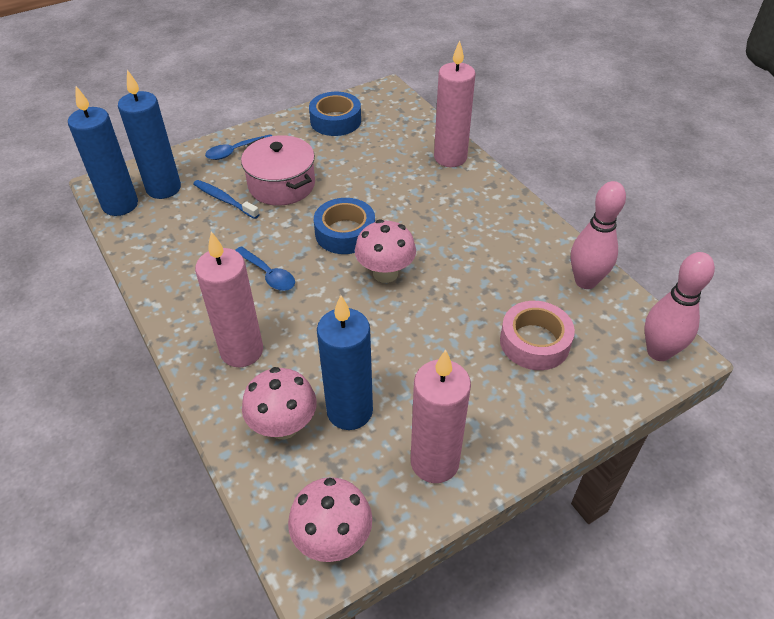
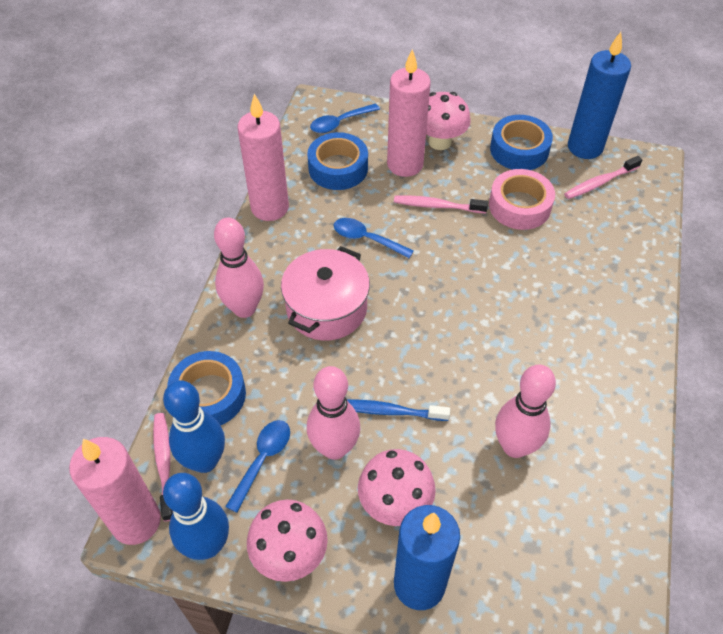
blue bowling pin: 0 -> 2
blue candle: 3 -> 2
blue spoon: 2 -> 3
blue tape: 2 -> 3
pink bowling pin: 2 -> 3
pink toothbrush: 0 -> 3

